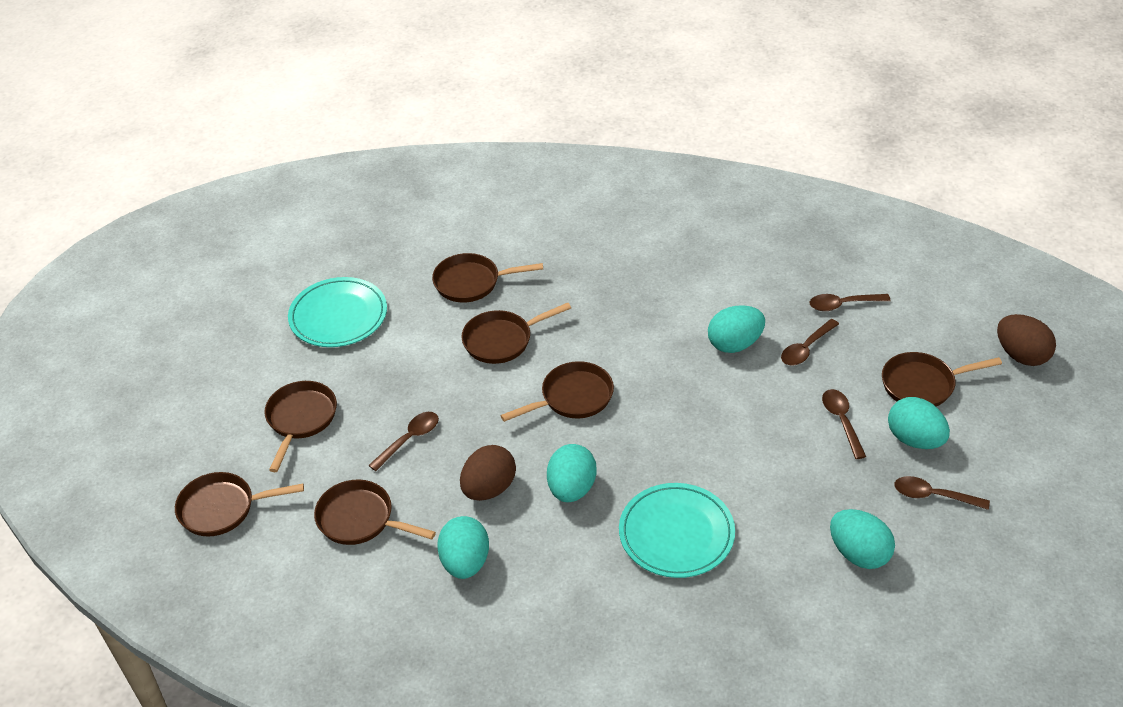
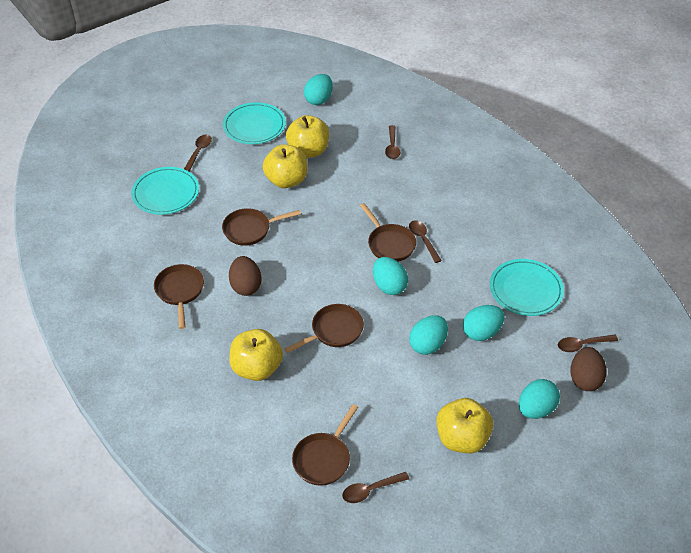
brown pan: 7 -> 5
turquoise plate: 2 -> 3
yellow apple: 0 -> 4

